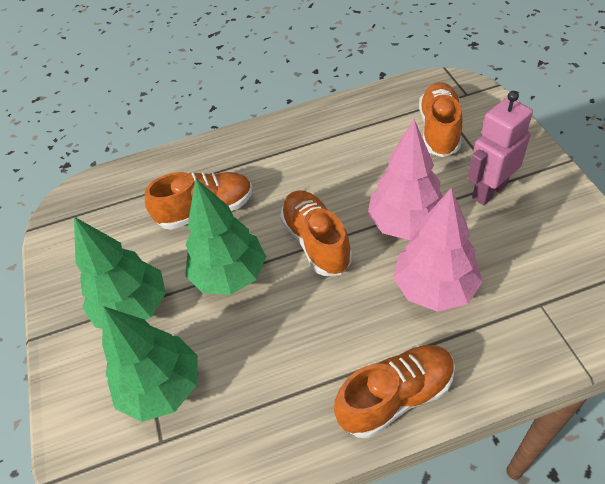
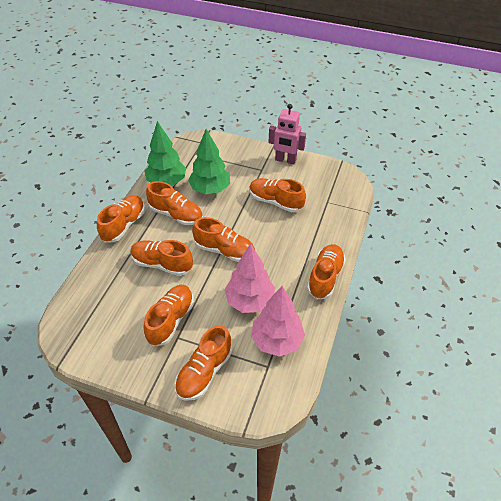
green tree: 3 -> 2
orange shoe: 4 -> 8

